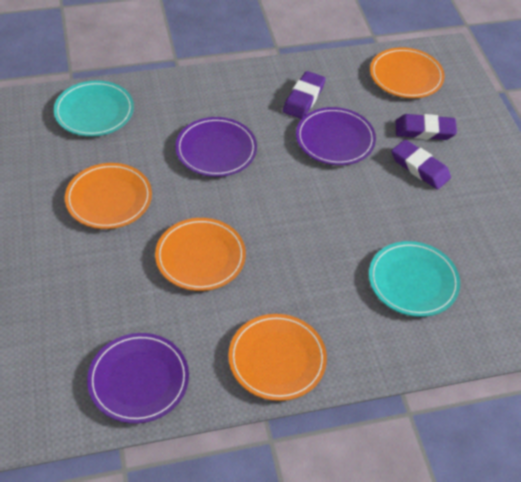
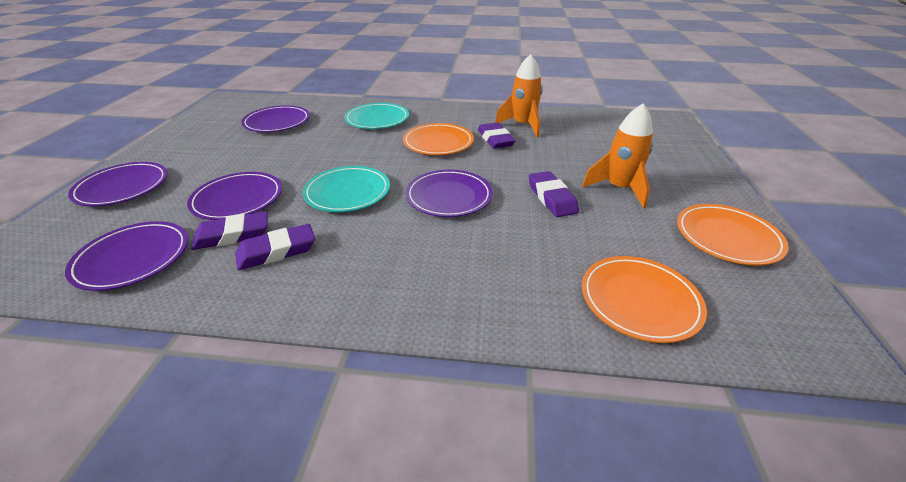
orange plate: 4 -> 3
orange rocket: 0 -> 2
purple eraser: 3 -> 4
purple plate: 3 -> 5

